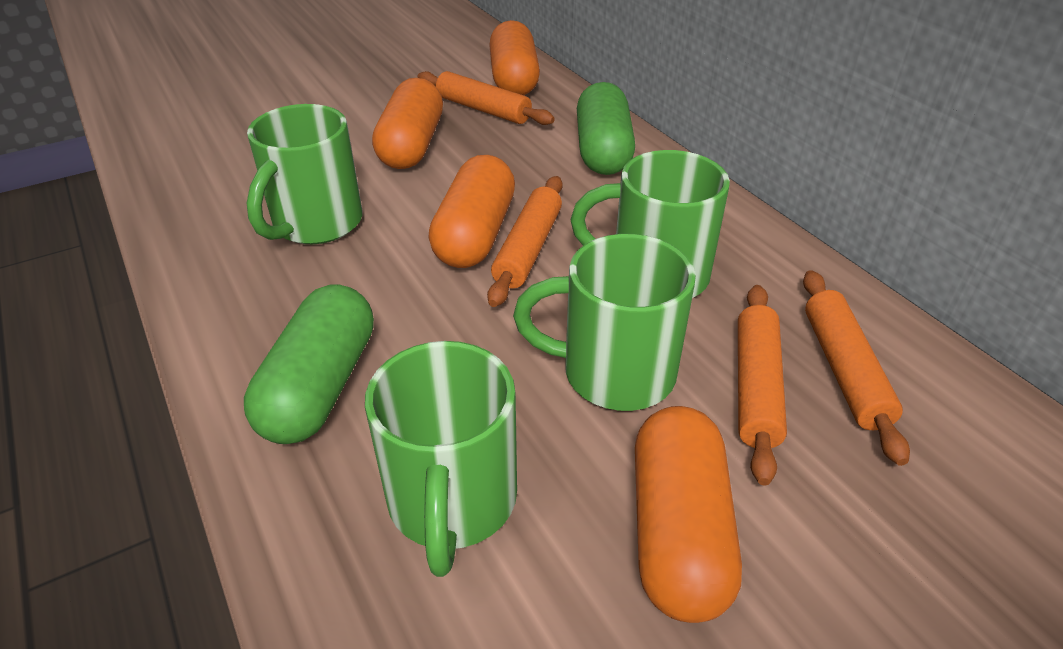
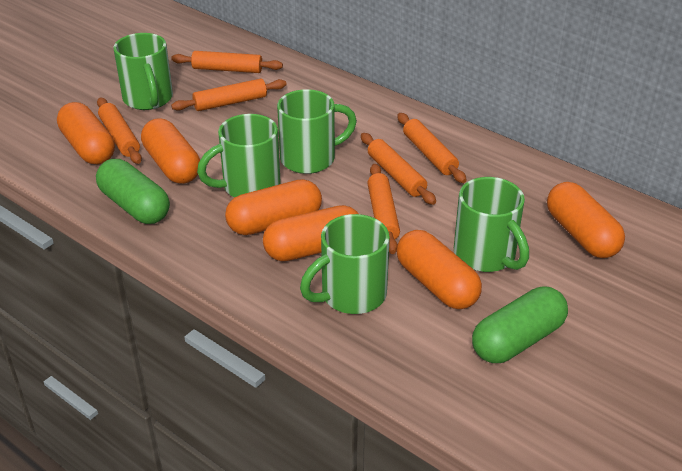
green mug: 4 -> 5
orange capsule: 4 -> 6
orange rolling pin: 4 -> 6

